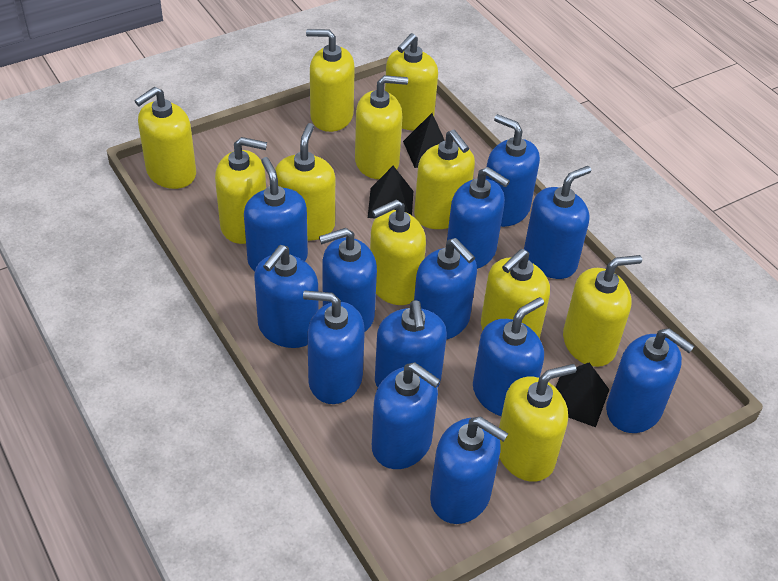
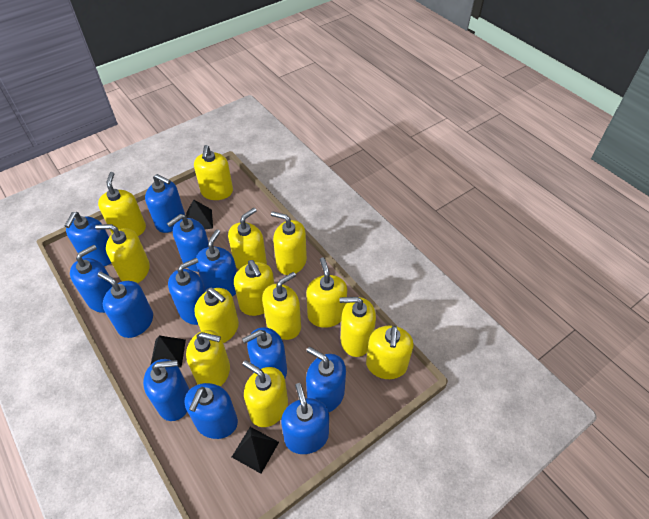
blue soap dispenser: 13 -> 12
yellow soap dispenser: 11 -> 13

